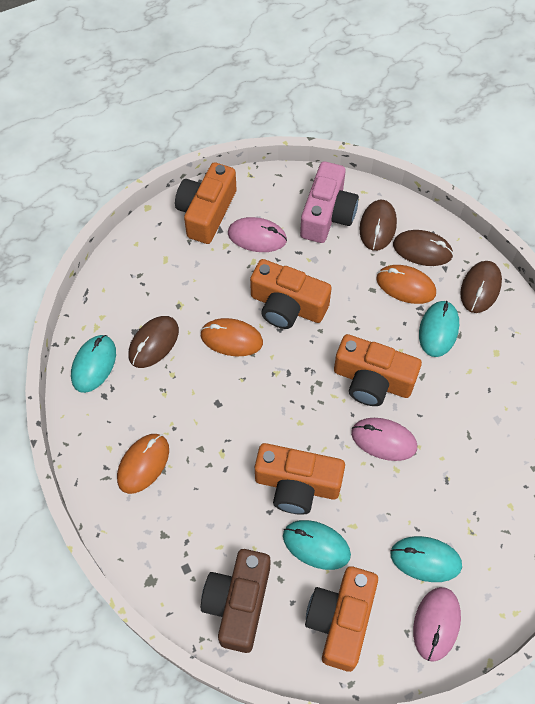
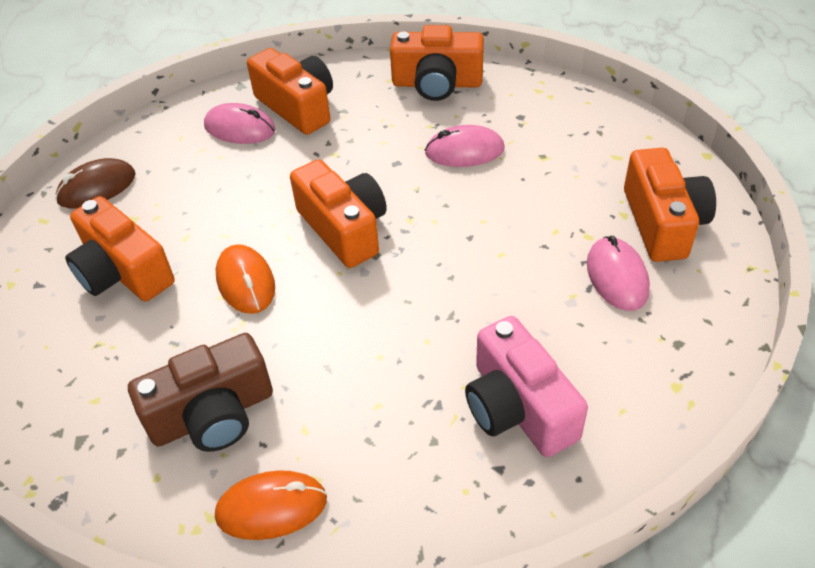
brown mouse: 4 -> 1
orange mouse: 3 -> 2
turquoise mouse: 4 -> 0

